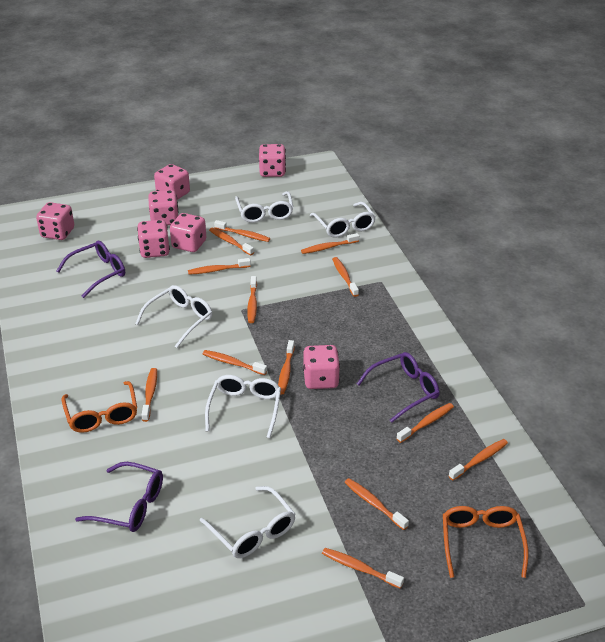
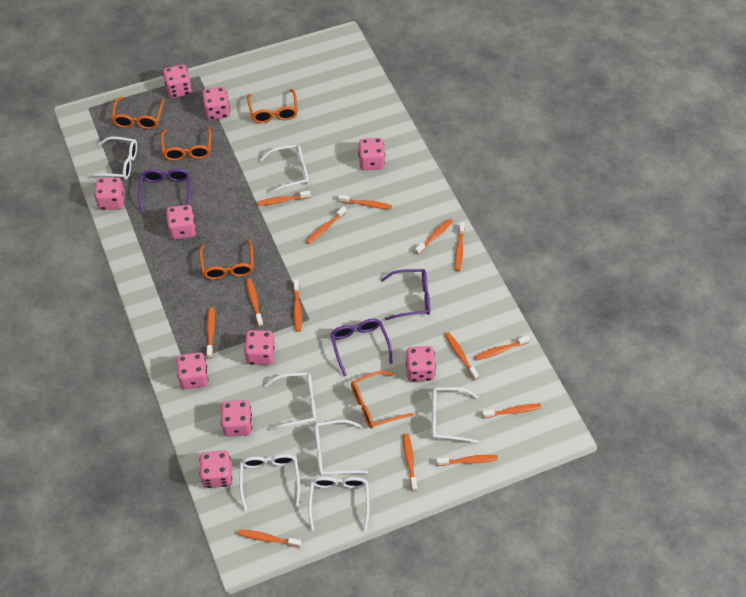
orange glasses: 2 -> 5
orange toothbrush: 13 -> 14
pink dice: 7 -> 10
white glasses: 5 -> 7

